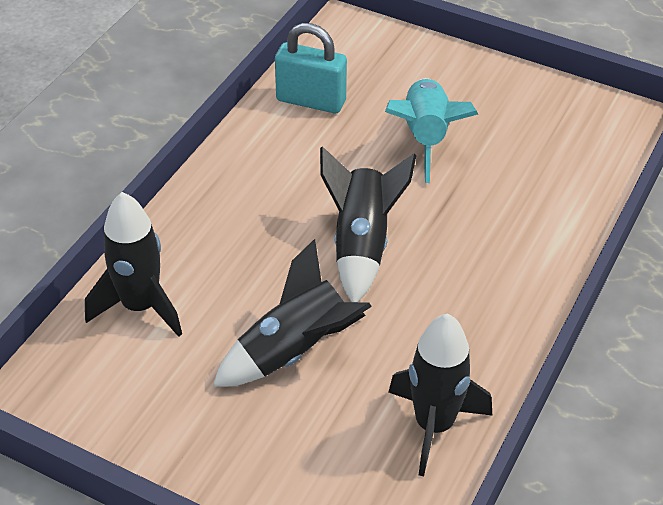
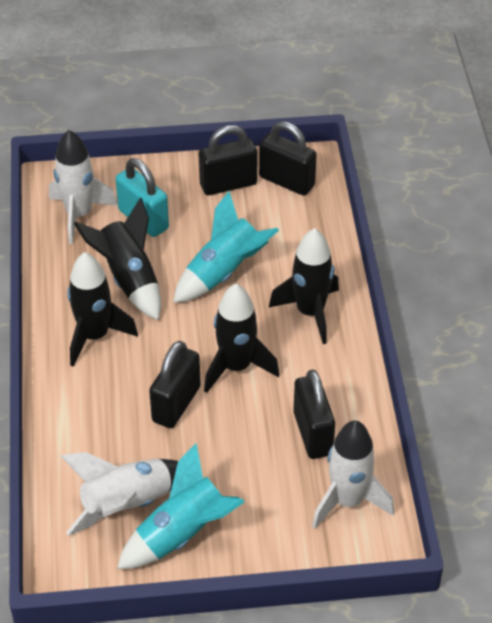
black padlock: 0 -> 4
turquoise rocket: 1 -> 2
white rocket: 0 -> 3

